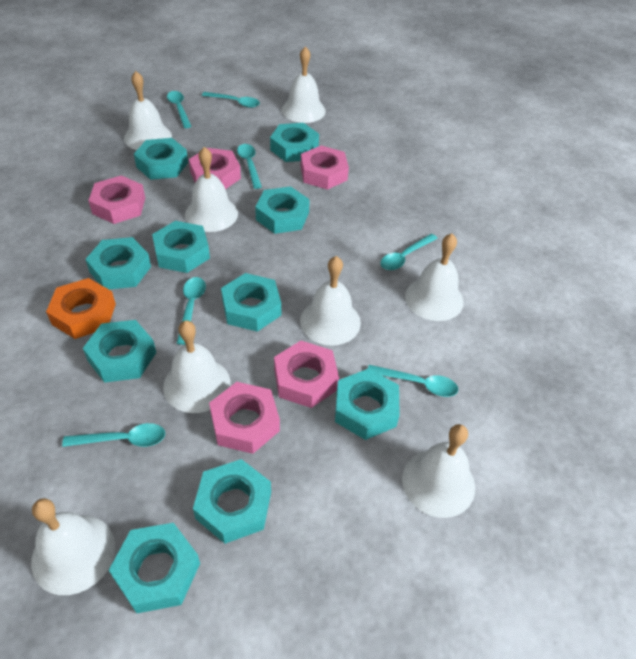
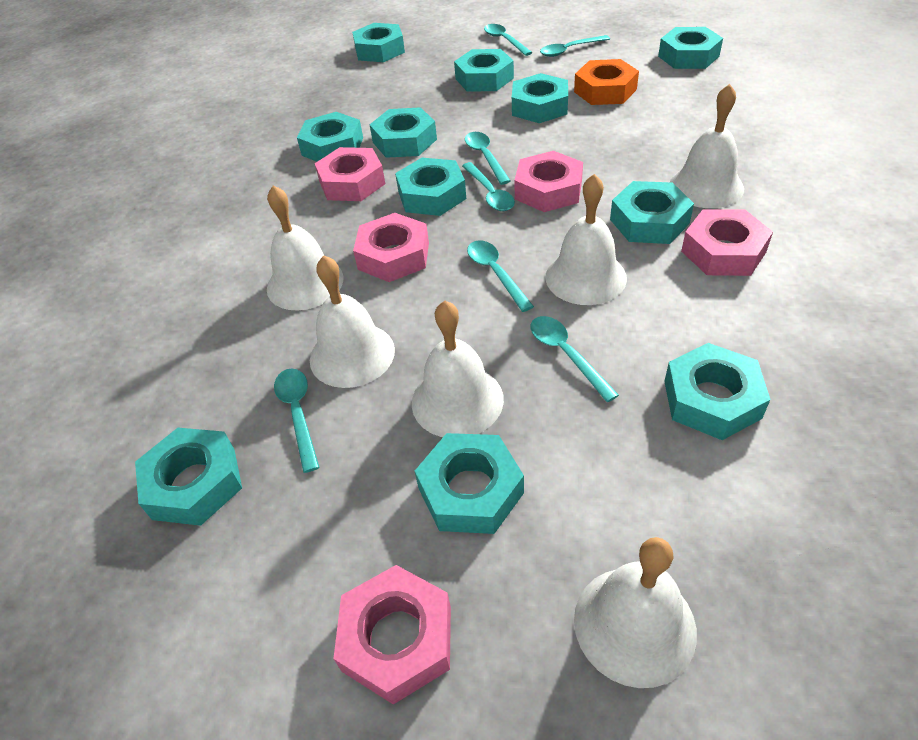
turquoise nut: 10 -> 11
white bell: 8 -> 6

